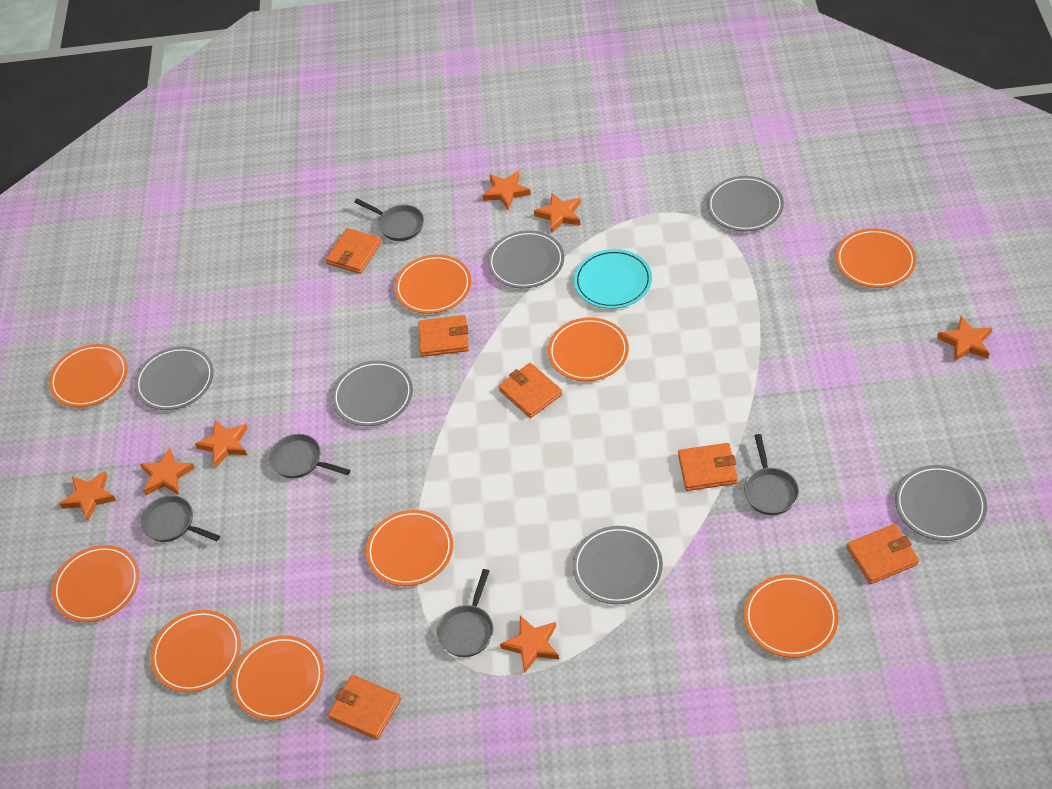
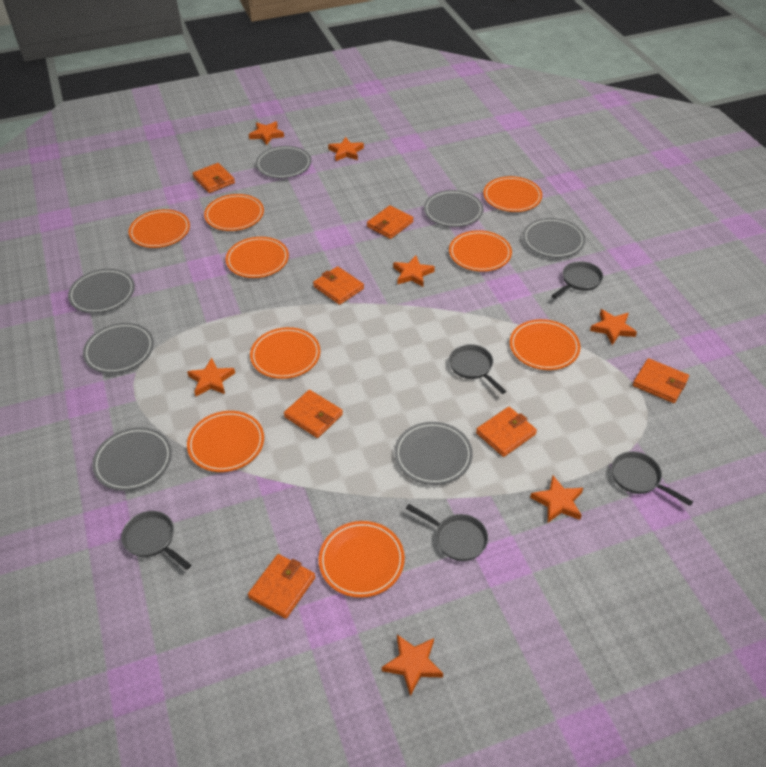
grey plate: 6 -> 7
orange wallet: 6 -> 7
turquoise plate: 1 -> 0

